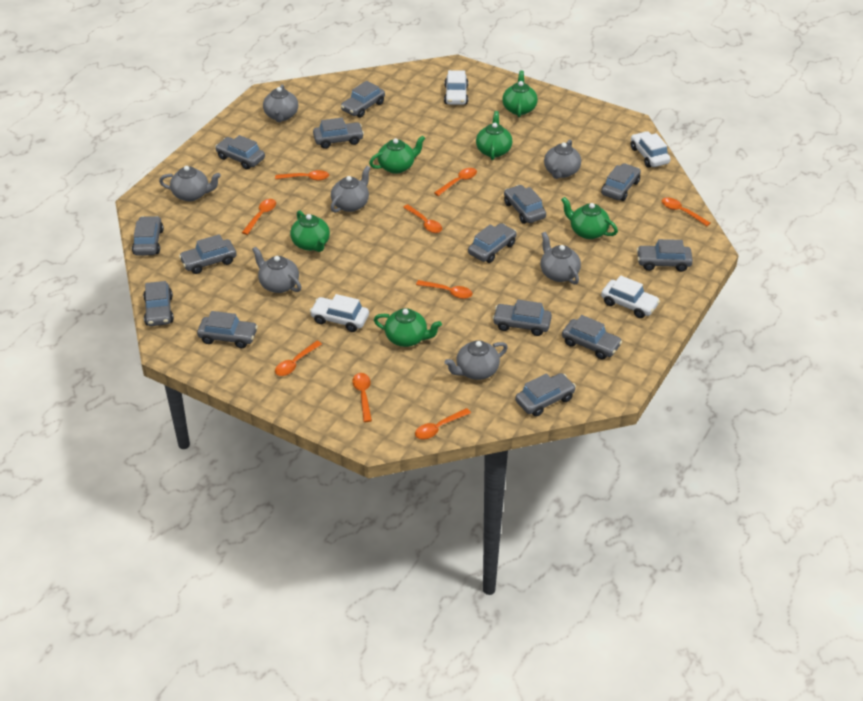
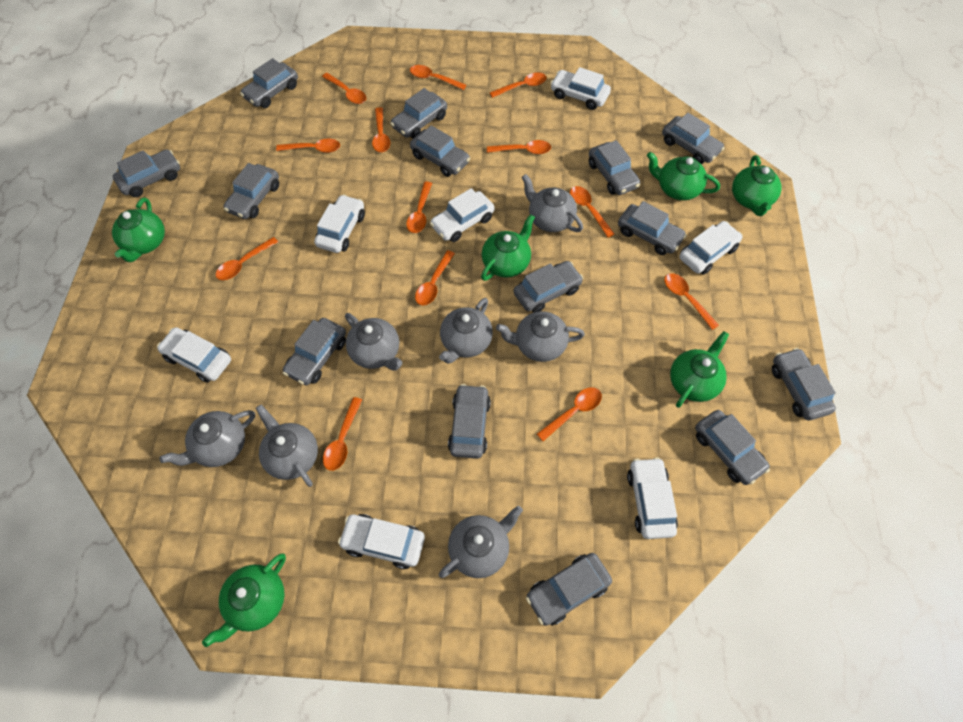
orange spoon: 9 -> 13
white car: 4 -> 7

